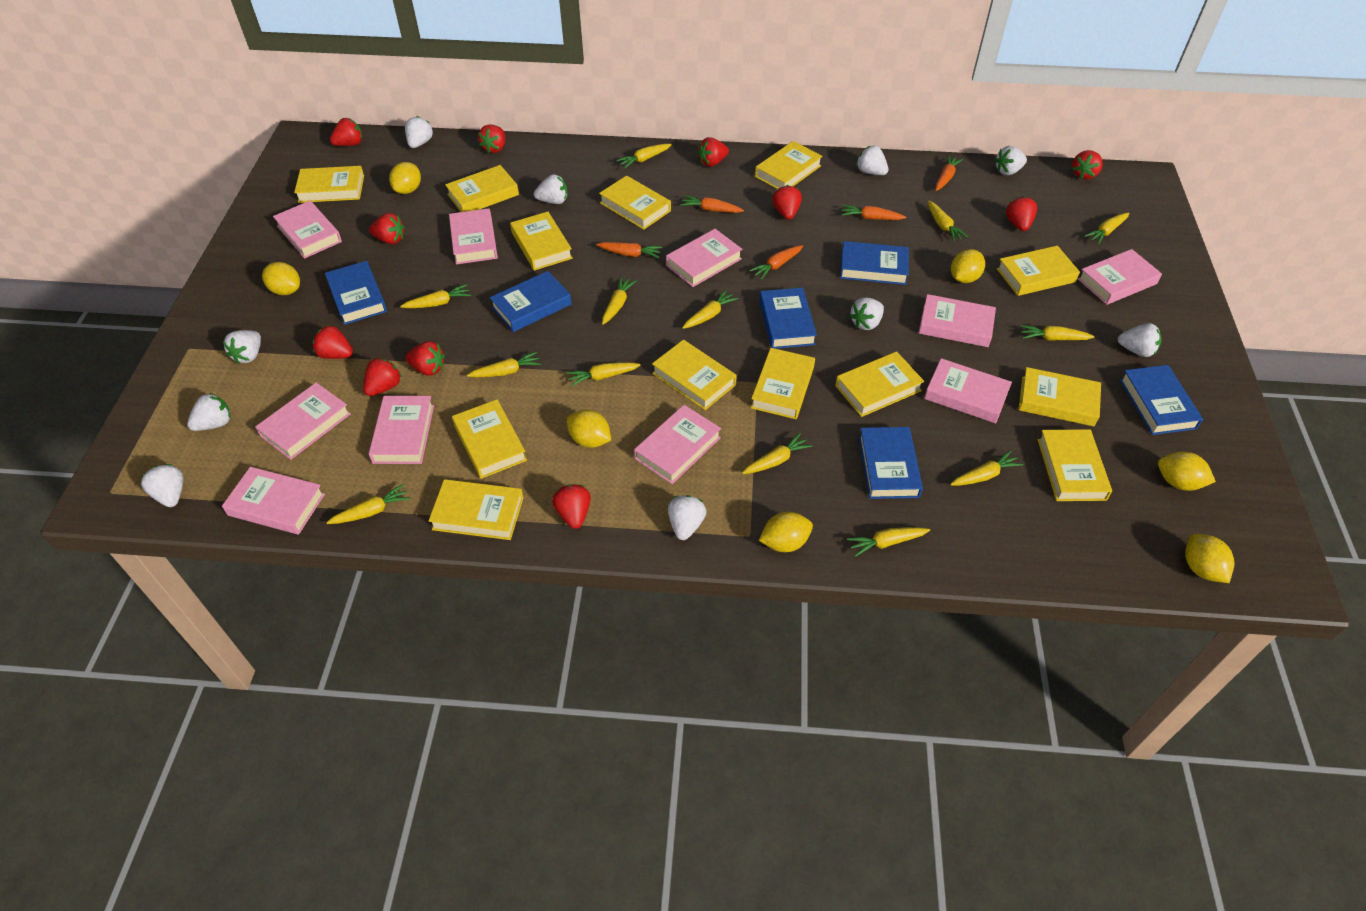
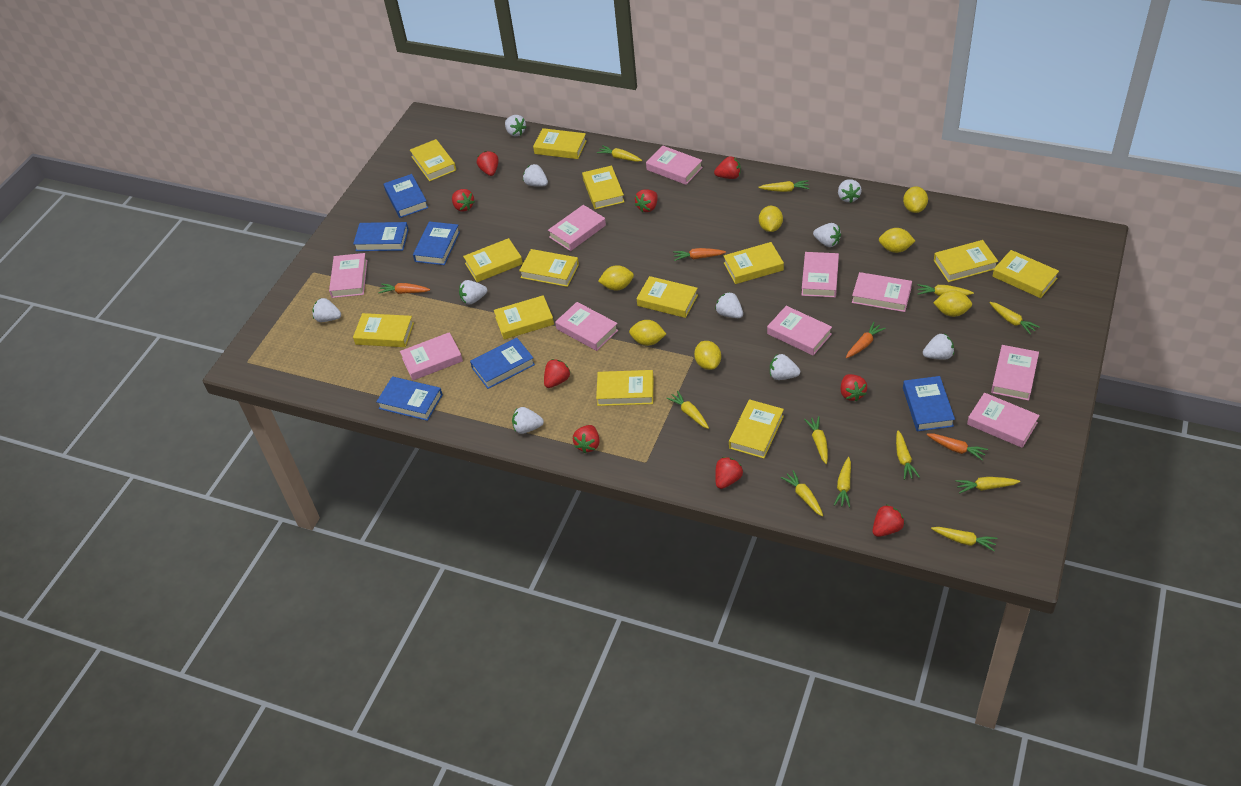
orange carrot: 5 -> 4
red strawberry: 11 -> 9
yellow carrot: 13 -> 11

